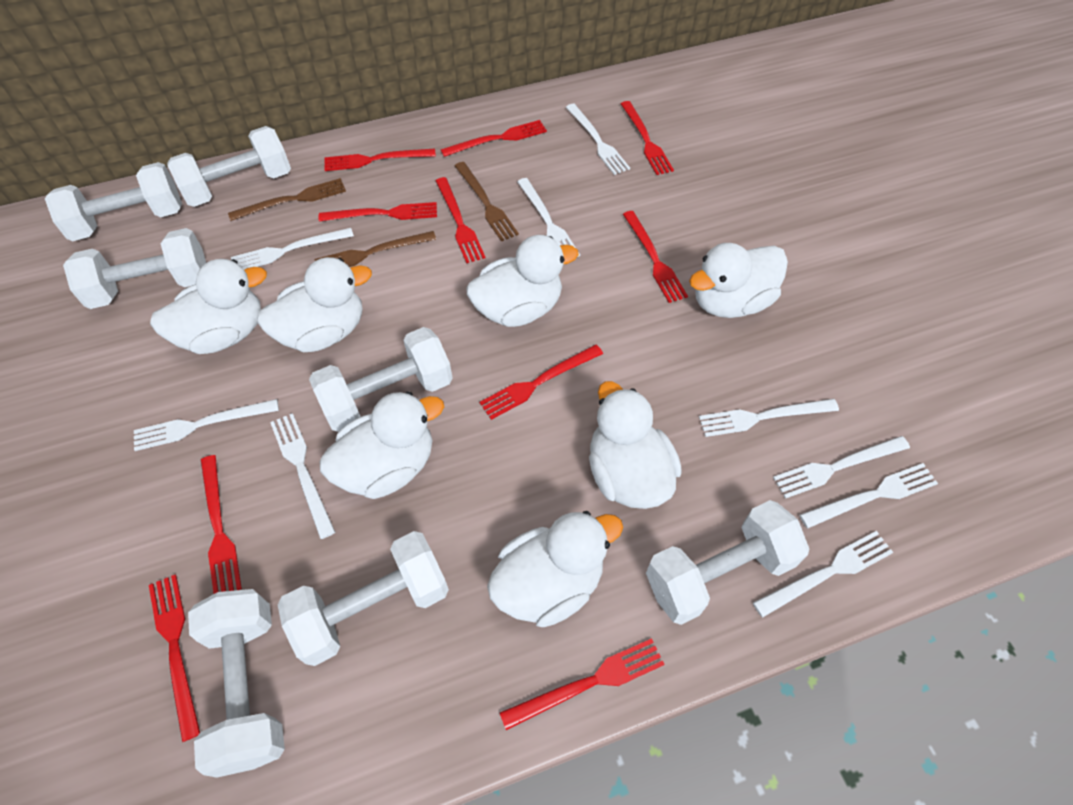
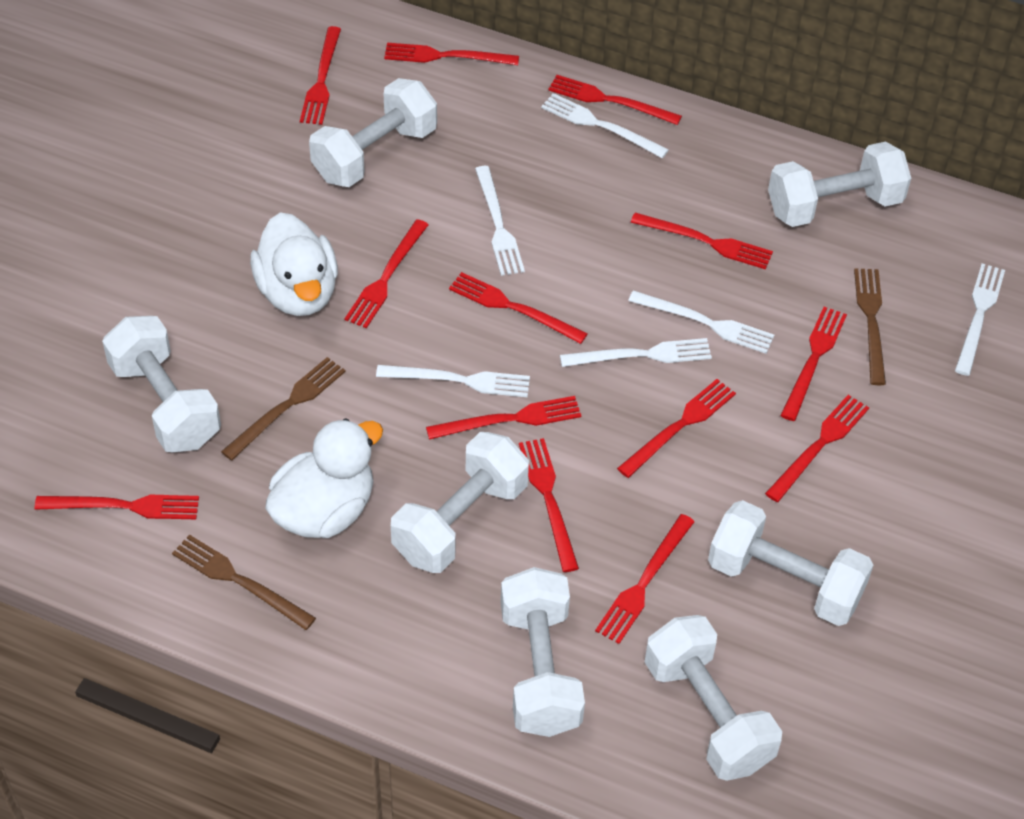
red fork: 10 -> 13
white duck: 7 -> 2
white fork: 9 -> 6

